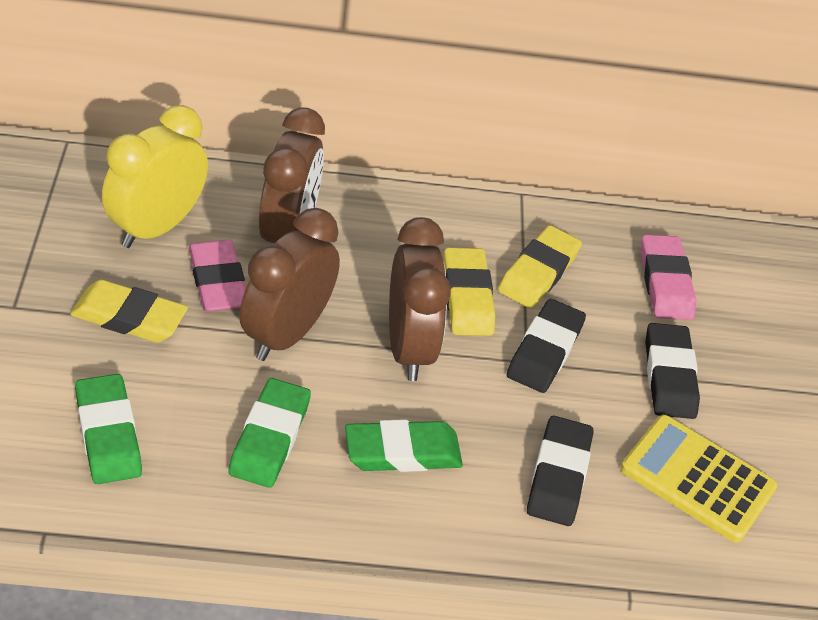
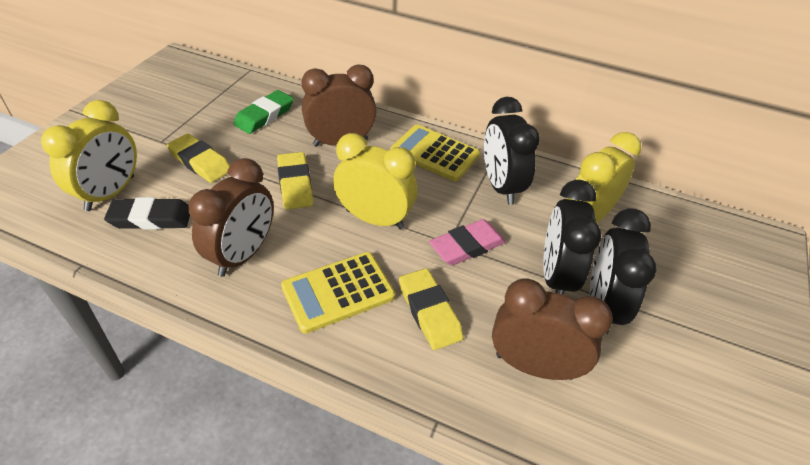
black clock: 0 -> 3
black eraser: 3 -> 1
green eraser: 3 -> 1
pink eraser: 2 -> 1
yellow calculator: 1 -> 2
yellow clock: 1 -> 3

